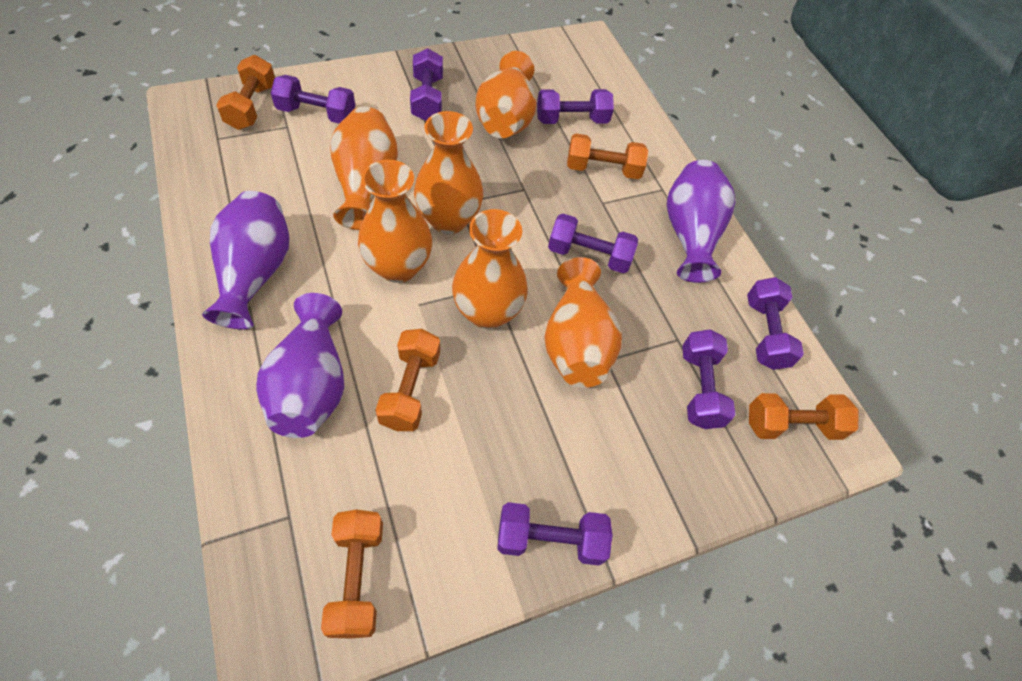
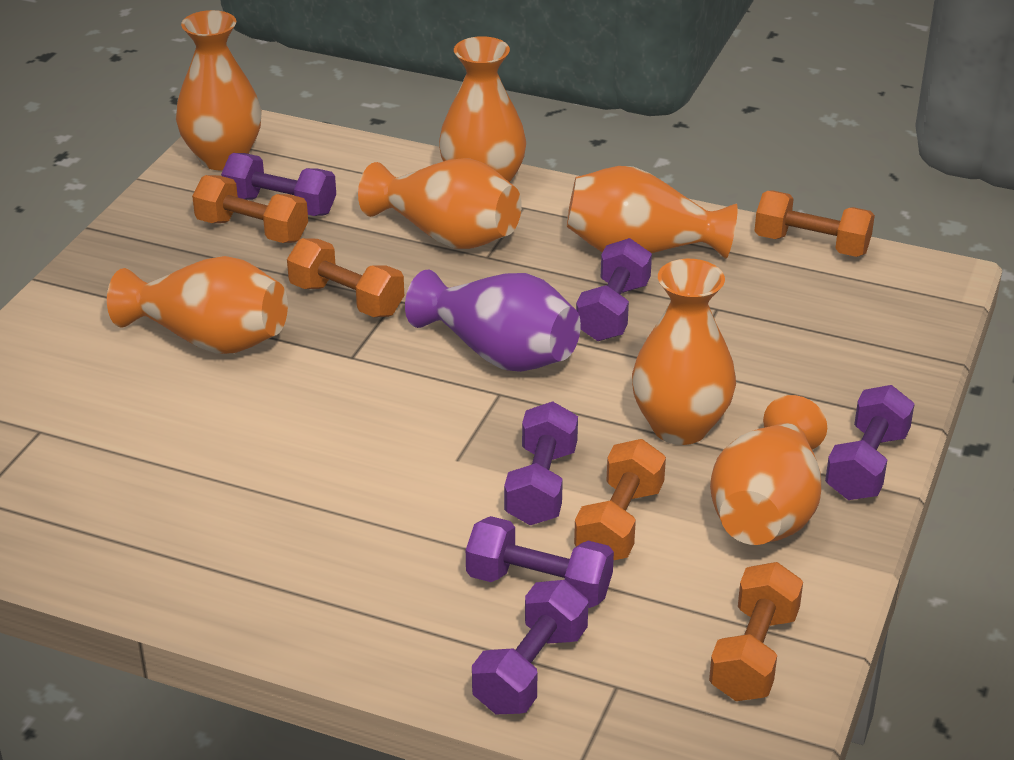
orange vase: 6 -> 7
purple dumbbell: 7 -> 6
purple vase: 3 -> 1

